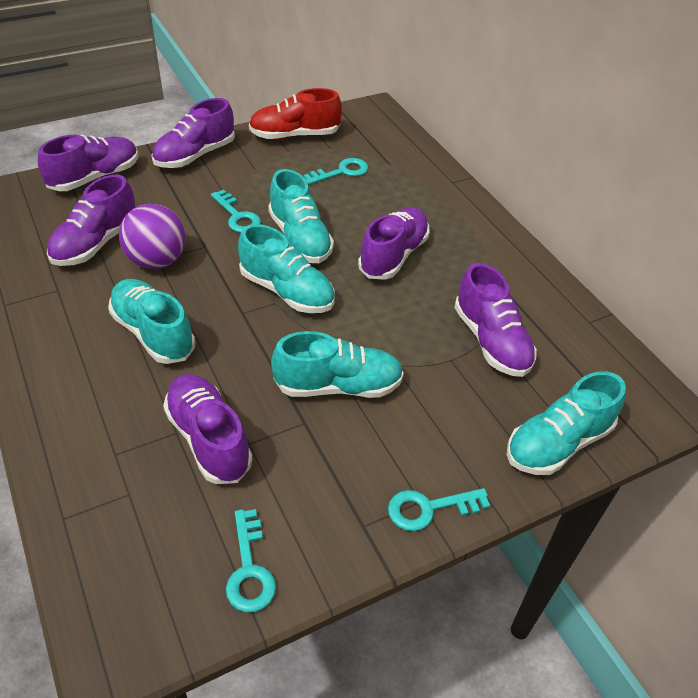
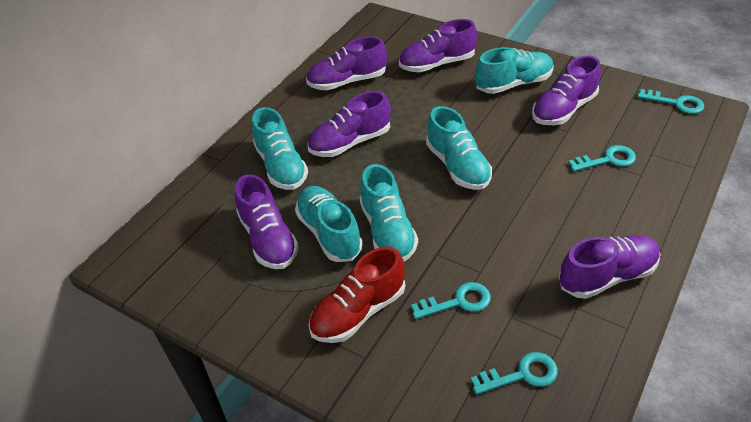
purple ball: 1 -> 0

